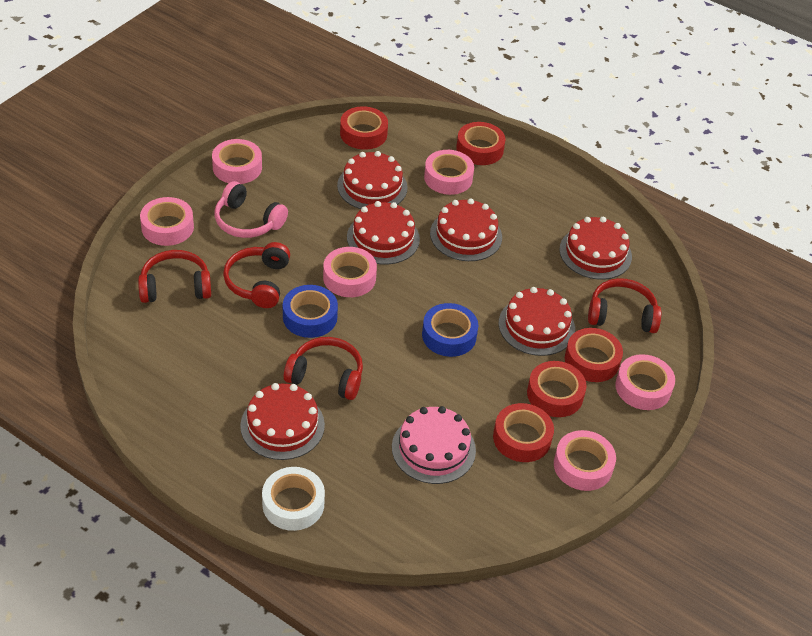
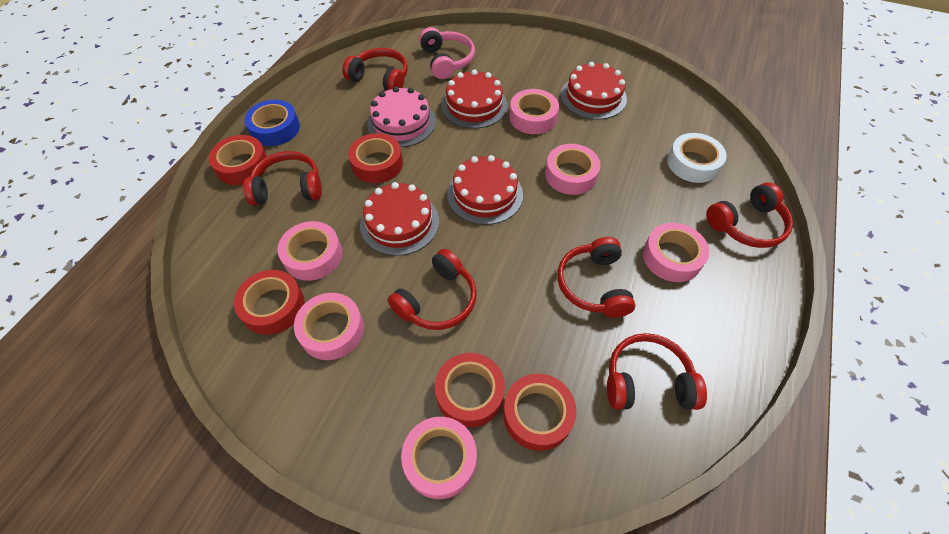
blue tape: 2 -> 1
red cake: 6 -> 4
red headphones: 4 -> 6

